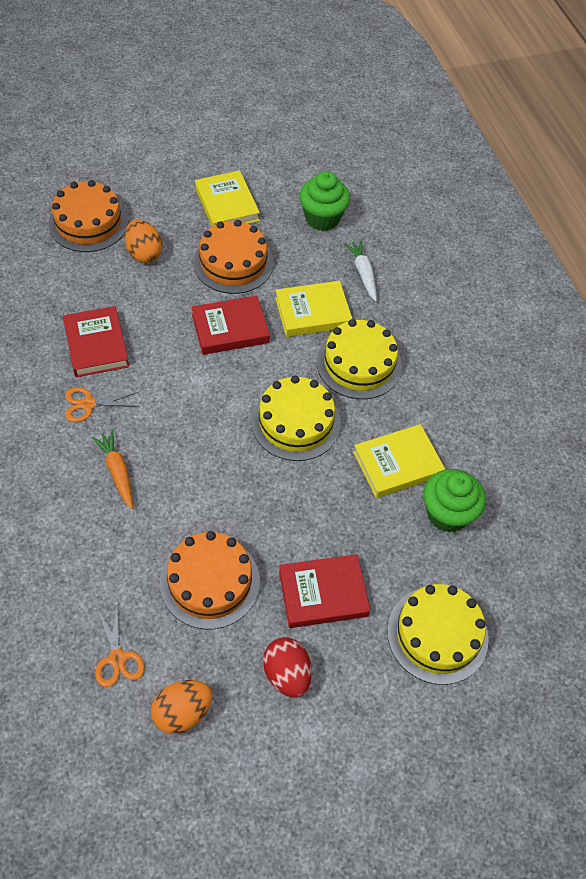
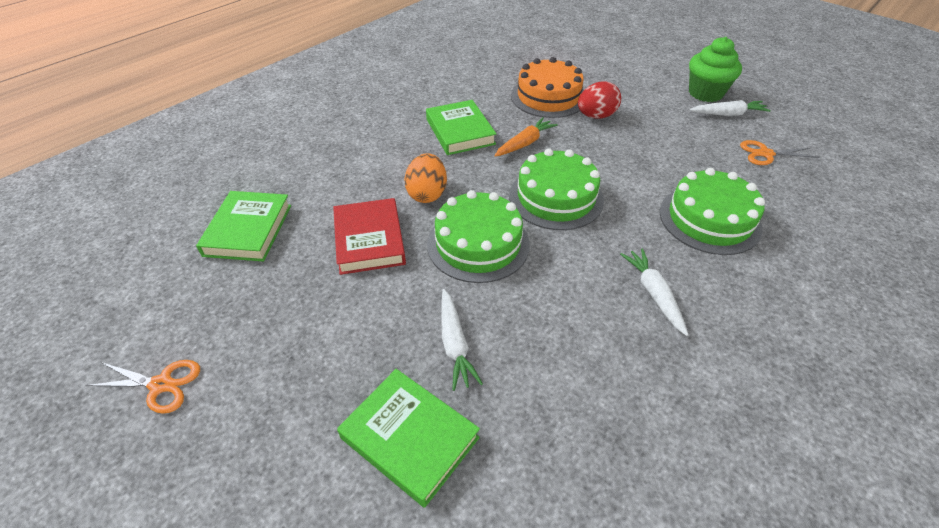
green book: 0 -> 3
green cake: 0 -> 3
green cupcake: 2 -> 1
orange cake: 3 -> 1
orange egg: 2 -> 1
red book: 3 -> 1
white carrot: 1 -> 3
yellow book: 3 -> 0
yellow cake: 3 -> 0

